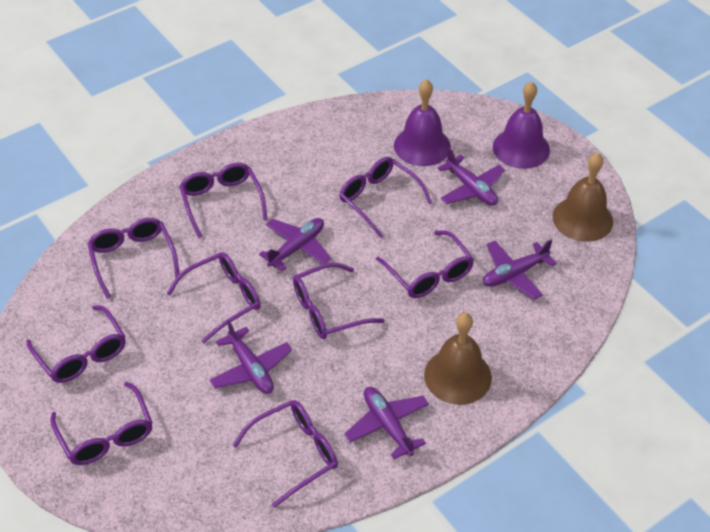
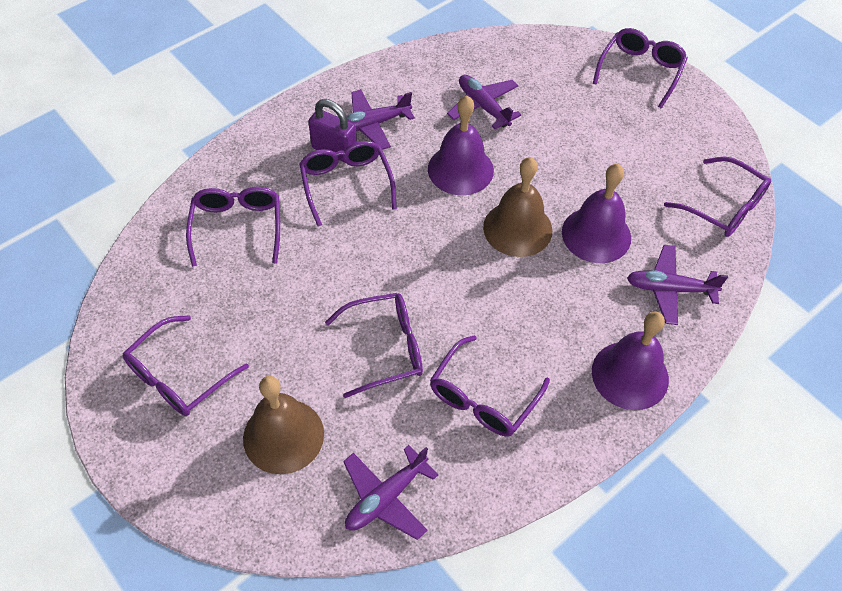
purple bell: 2 -> 3
purple glasses: 9 -> 7
purple padlock: 0 -> 1
purple plane: 5 -> 4

